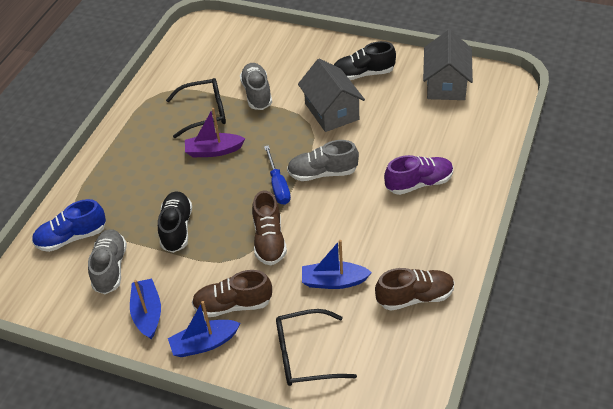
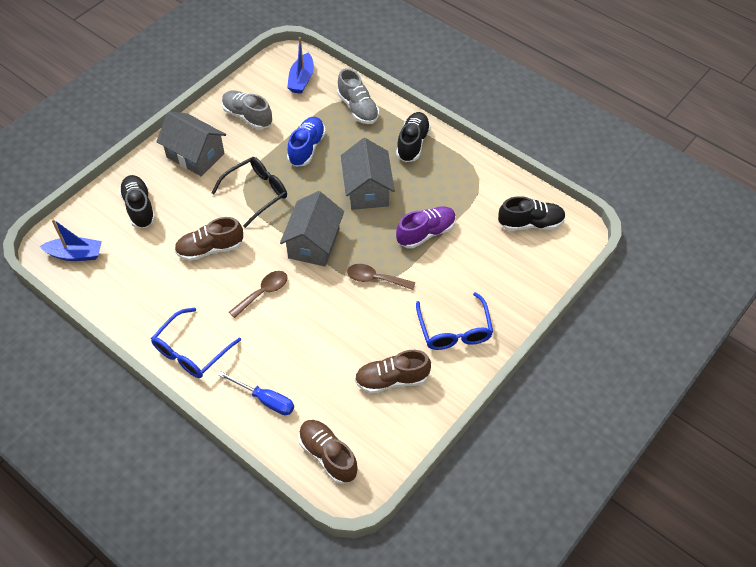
black glasses: 2 -> 1
black shoe: 2 -> 3
blue boat: 3 -> 2
blue glasses: 0 -> 2
brown spoon: 0 -> 2
grey house: 2 -> 3
grey shoe: 3 -> 2
purple boat: 1 -> 0

